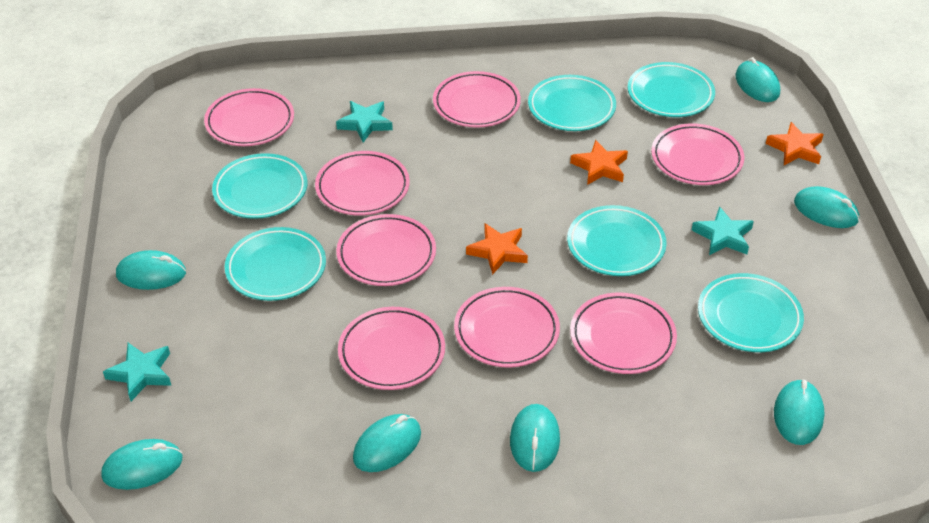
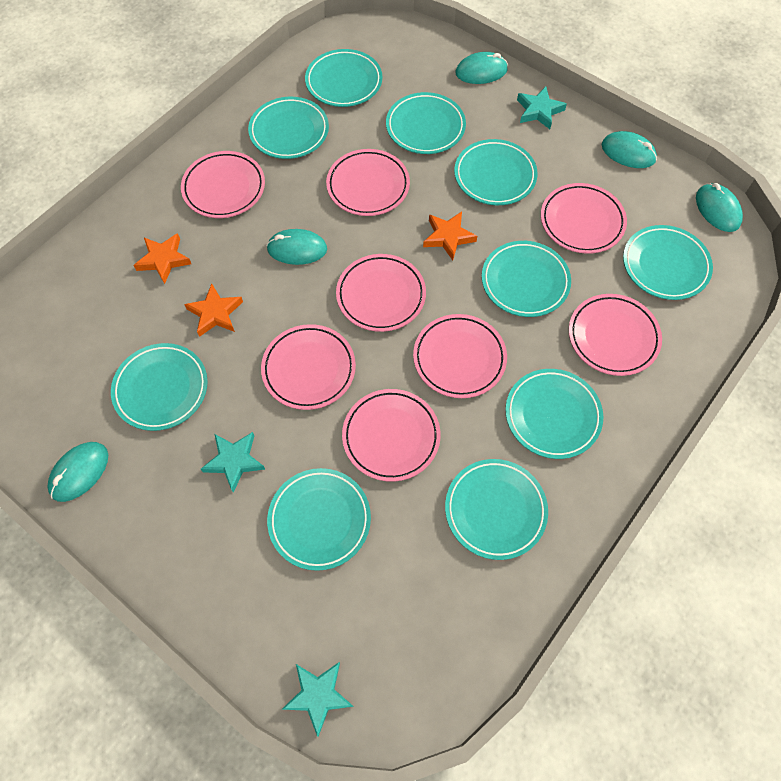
turquoise mouse: 7 -> 5
turquoise plate: 6 -> 10

